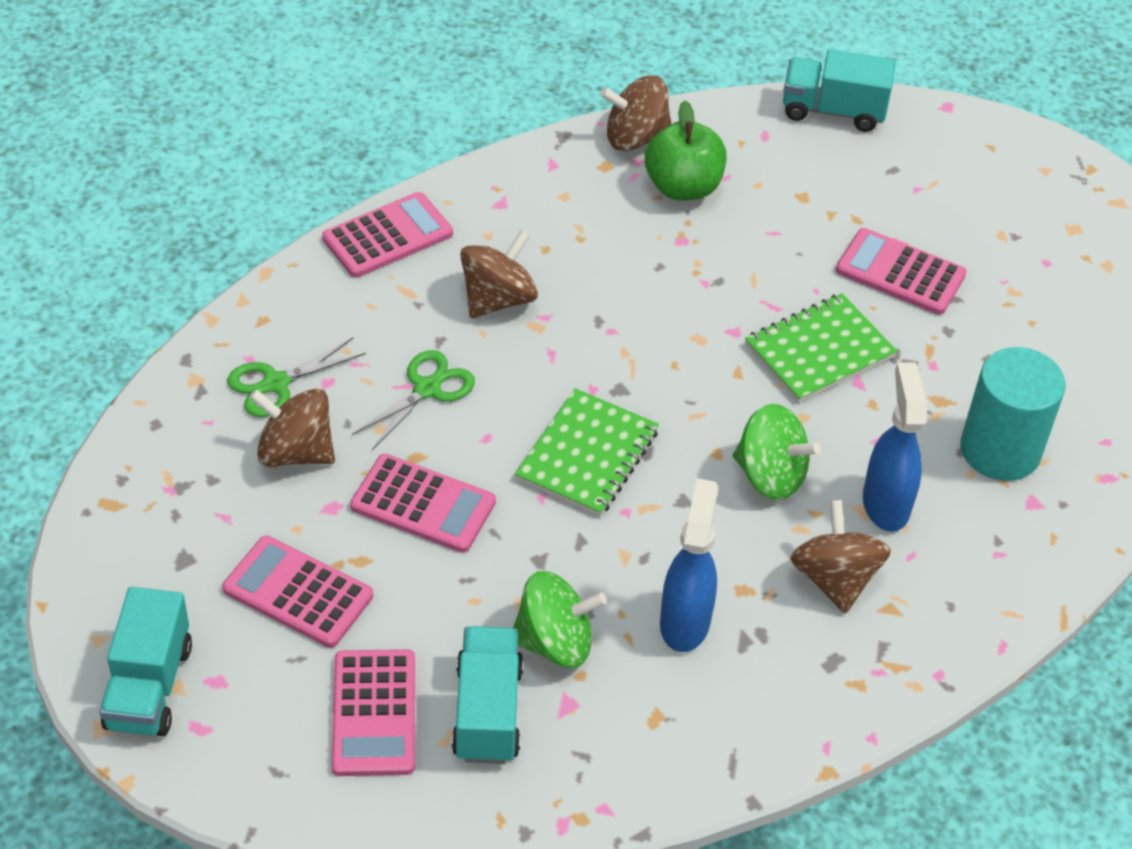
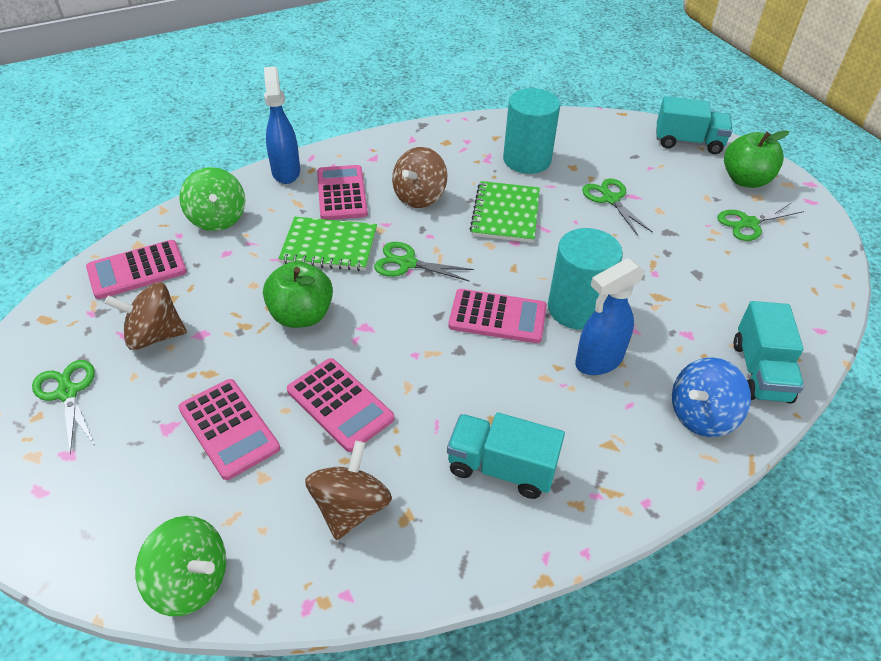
blue spinning top: 0 -> 1
brown spinning top: 4 -> 3
green apple: 1 -> 2
green scissors: 2 -> 4
turquoise cylinder: 1 -> 2

